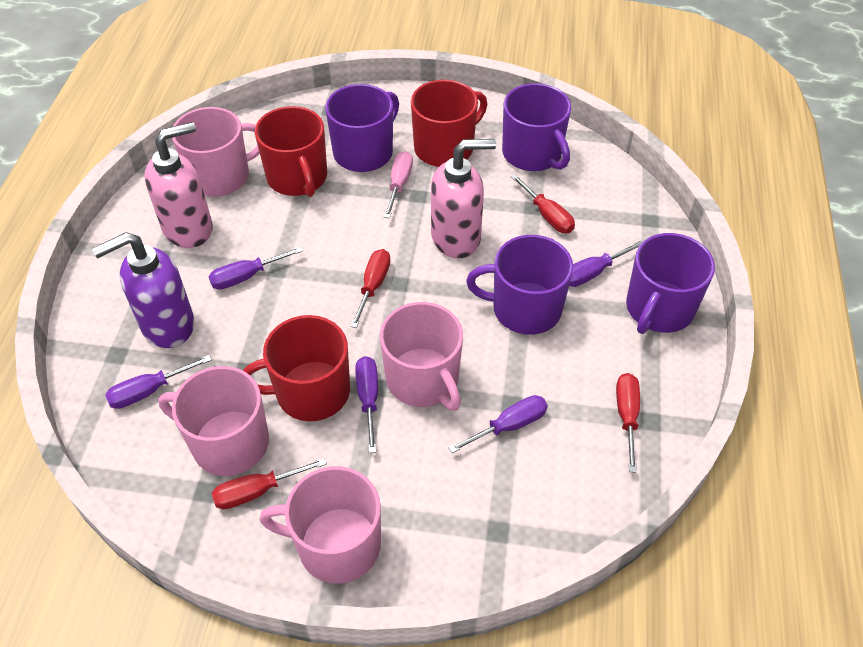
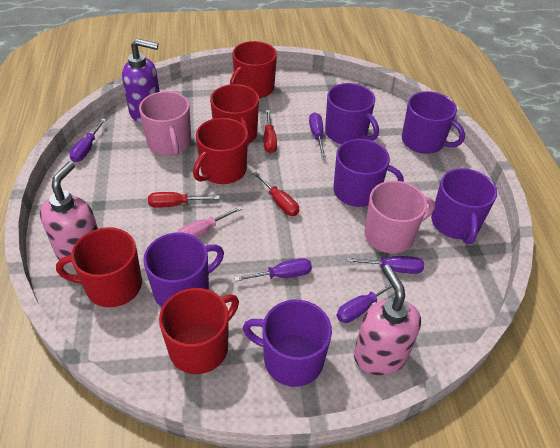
pink mug: 4 -> 2
purple mug: 4 -> 6
red mug: 3 -> 5
red screwdriver: 4 -> 3

